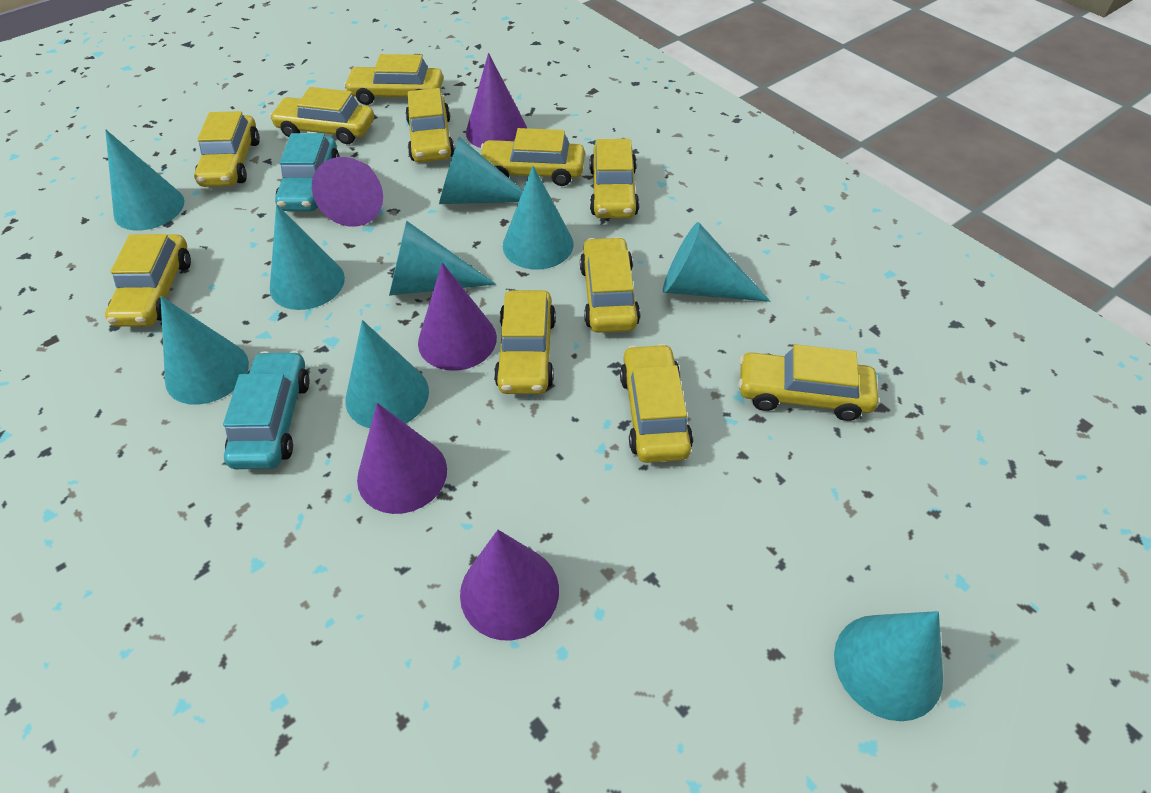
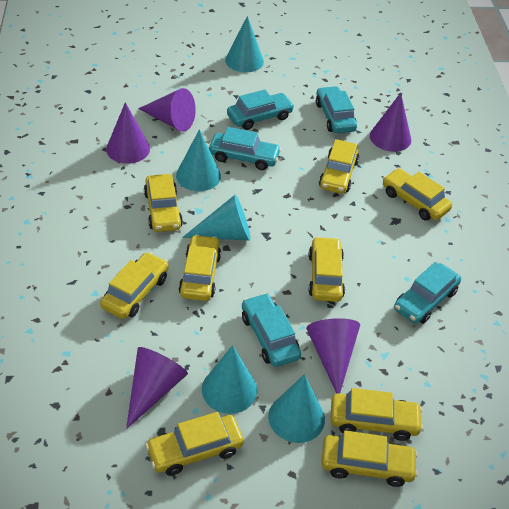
turquoise car: 2 -> 5
turquoise cone: 9 -> 5
yellow car: 11 -> 9

